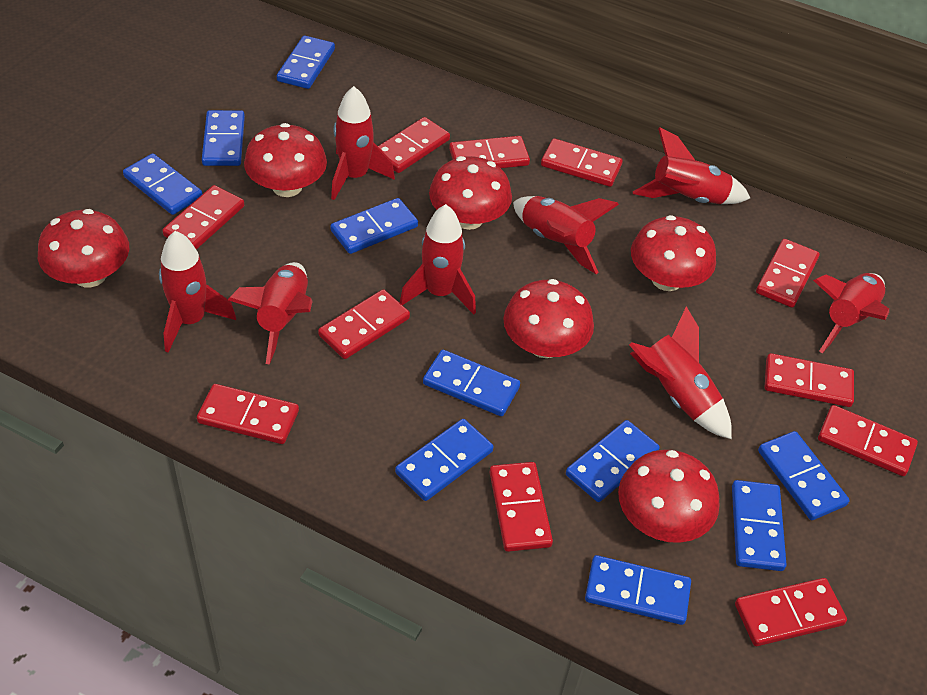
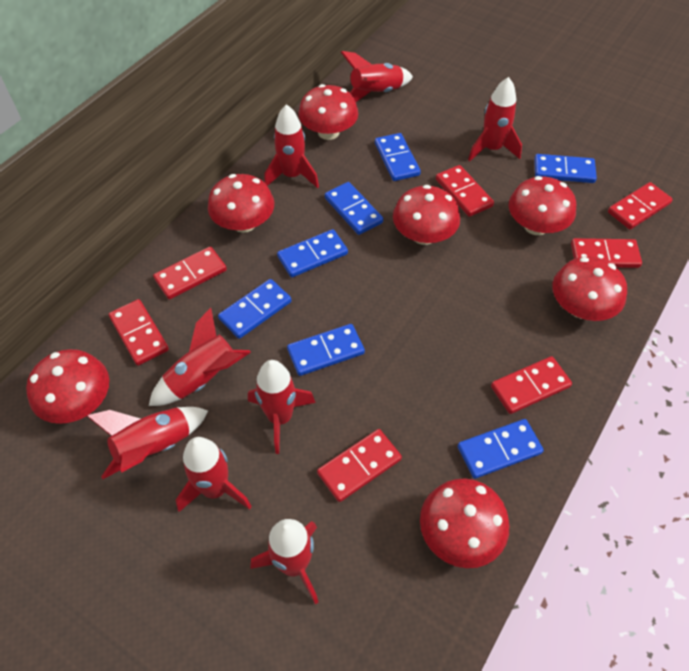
blue domino: 10 -> 7
red domino: 11 -> 7
red mushroom: 6 -> 7

